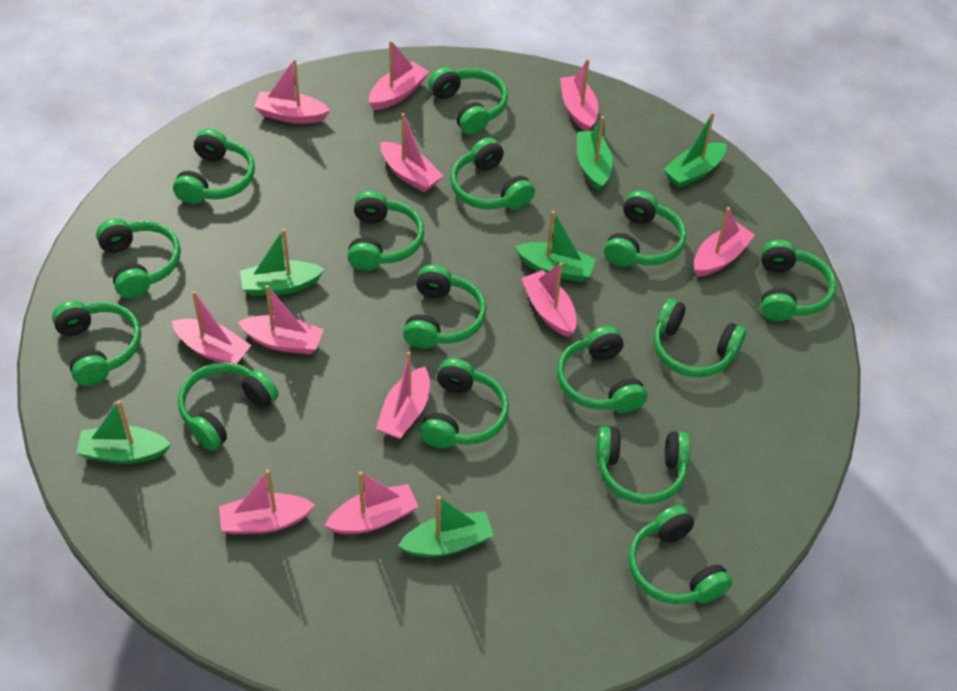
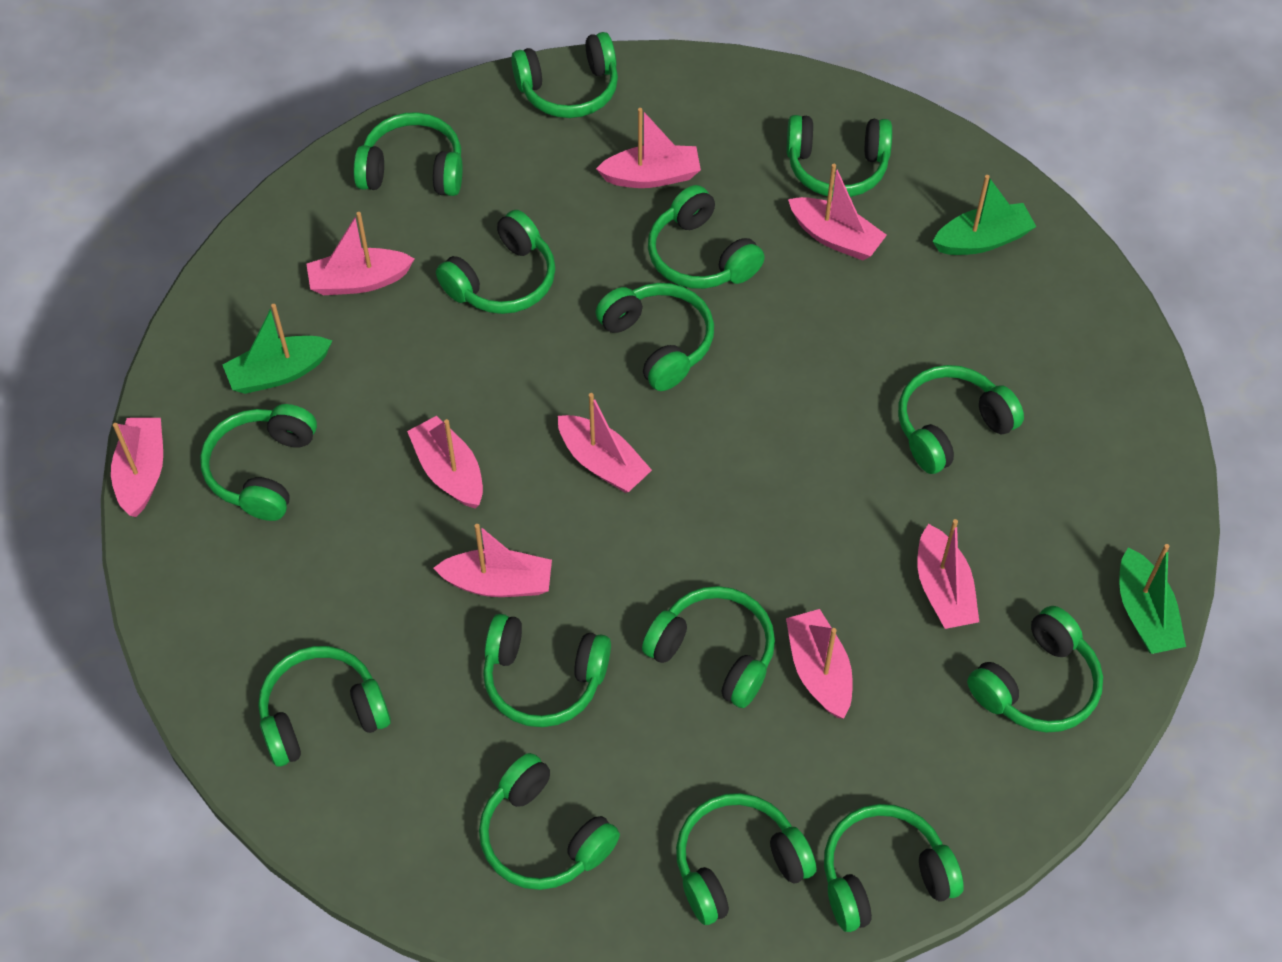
green boat: 6 -> 3
pink boat: 11 -> 9

